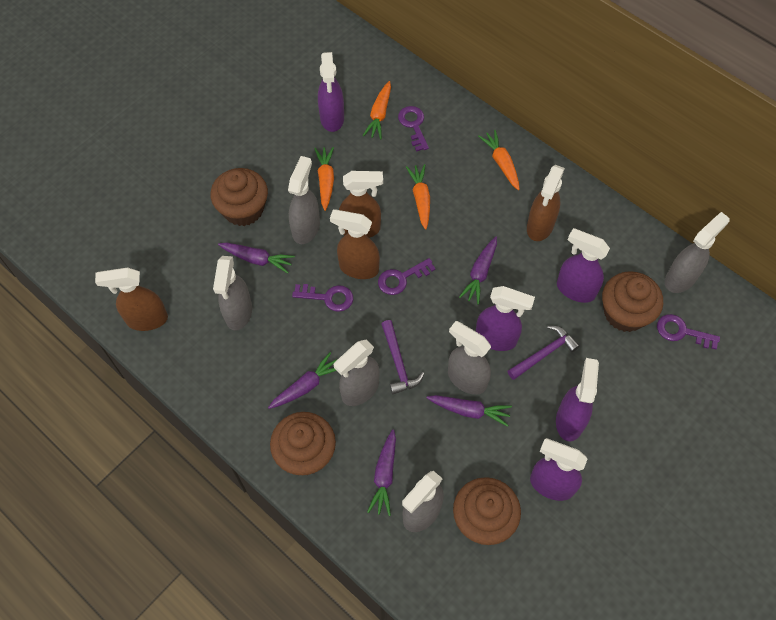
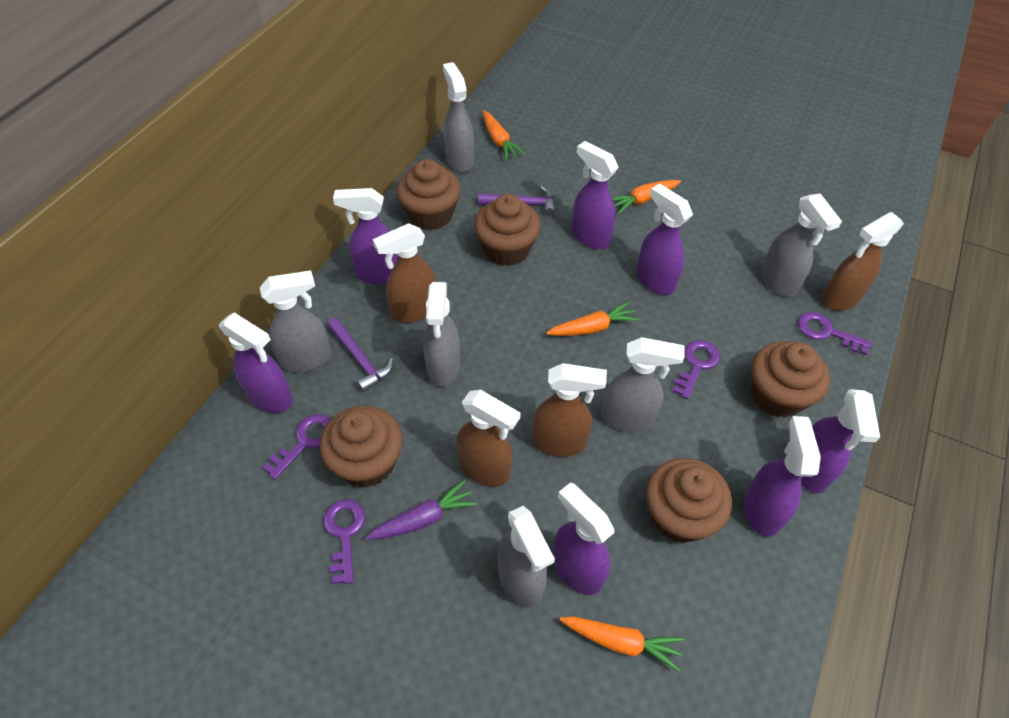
brown cupcake: 4 -> 5
purple carrot: 5 -> 1
purple spray bottle: 5 -> 7

